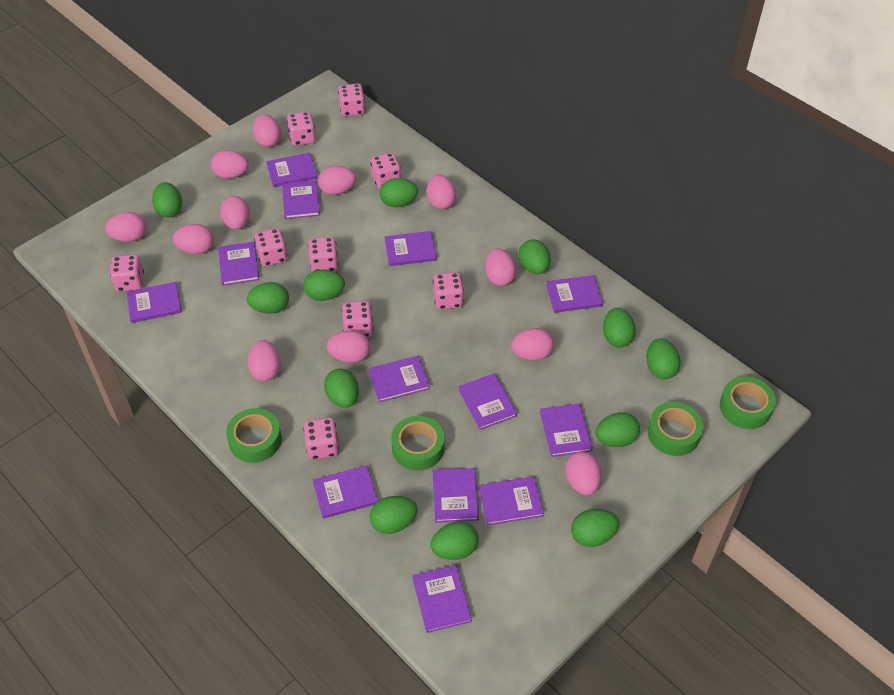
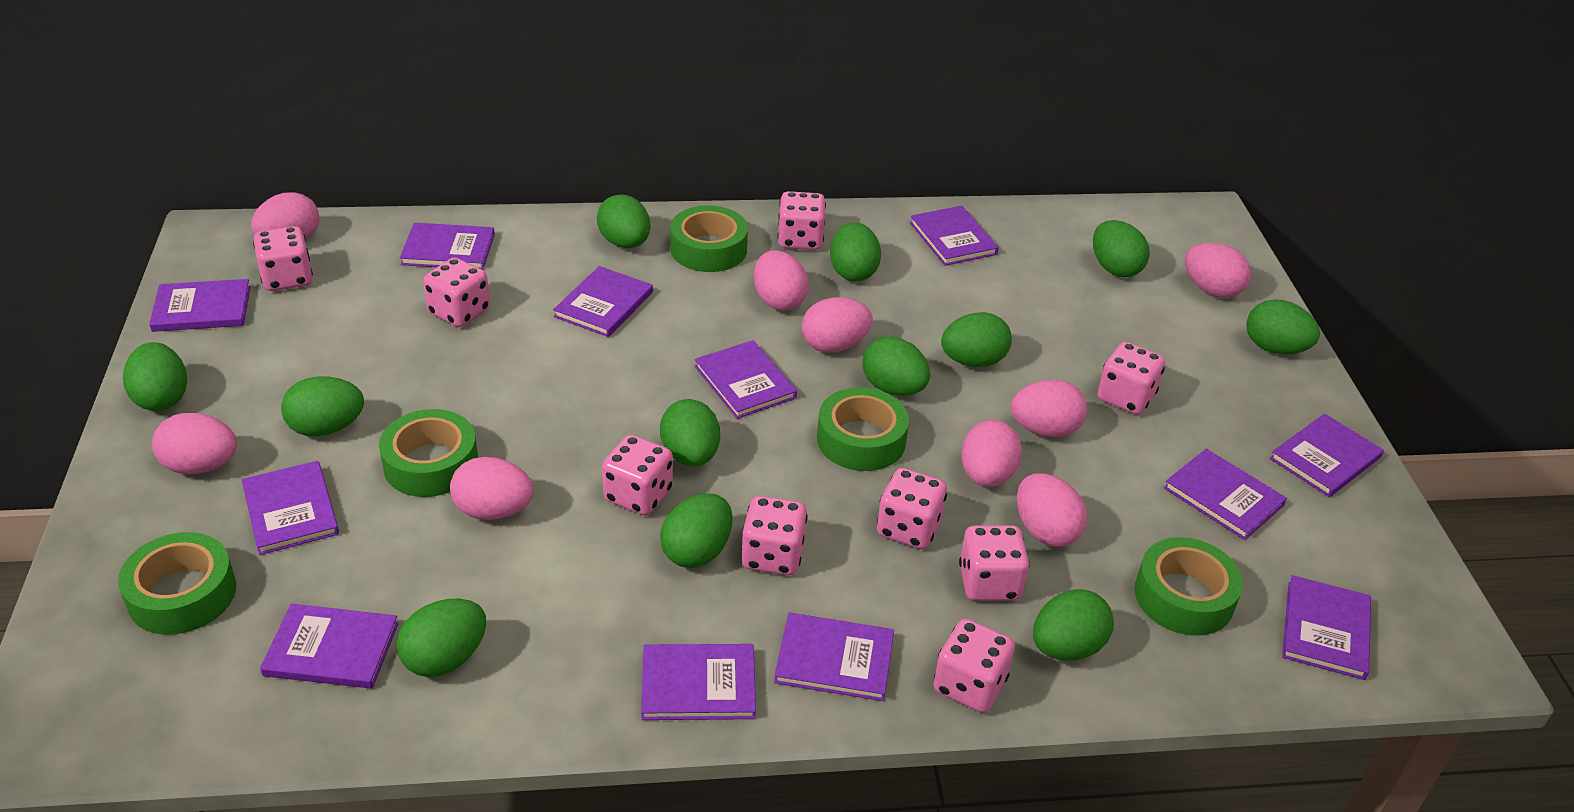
green tape: 4 -> 5
pink egg: 12 -> 9
purple book: 13 -> 12

